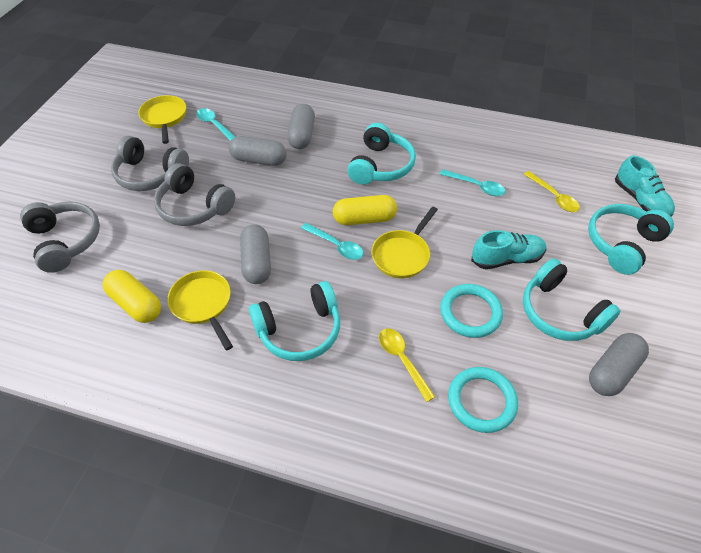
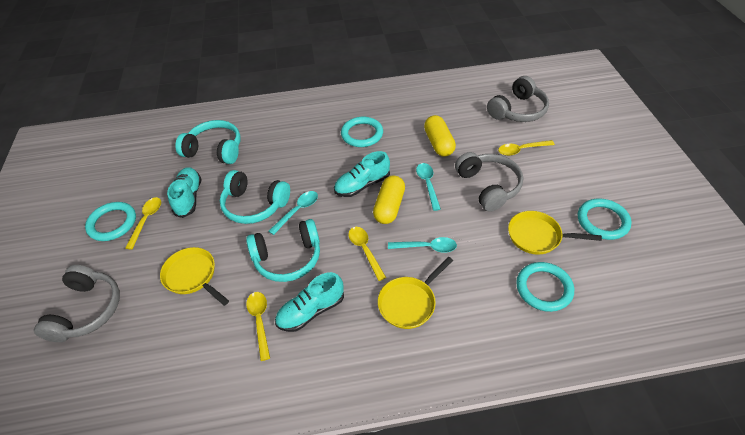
grey capsule: 4 -> 0
turquoise headphones: 4 -> 3
turquoise ring: 2 -> 4
turquoise shoe: 2 -> 3
yellow spoon: 2 -> 4

